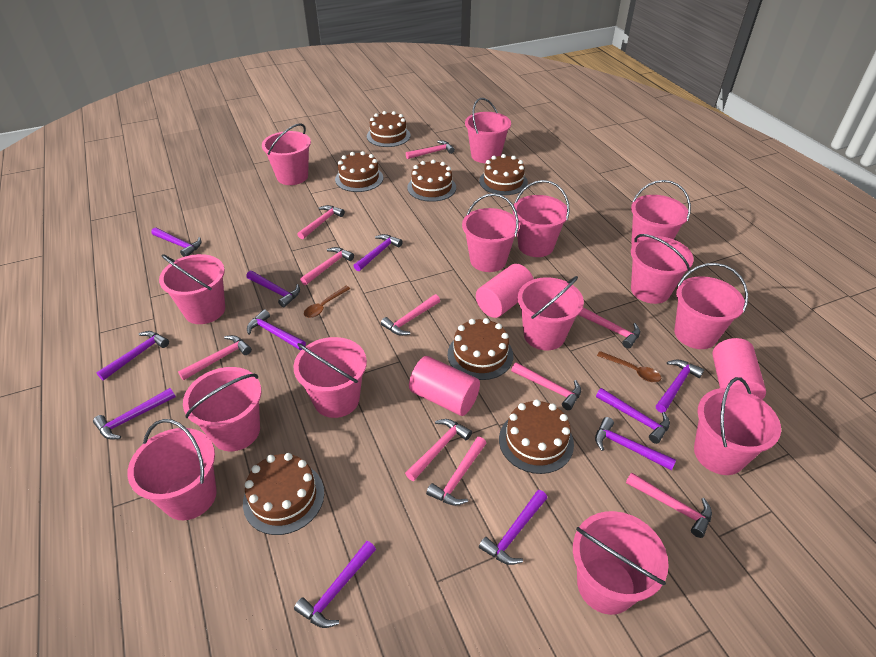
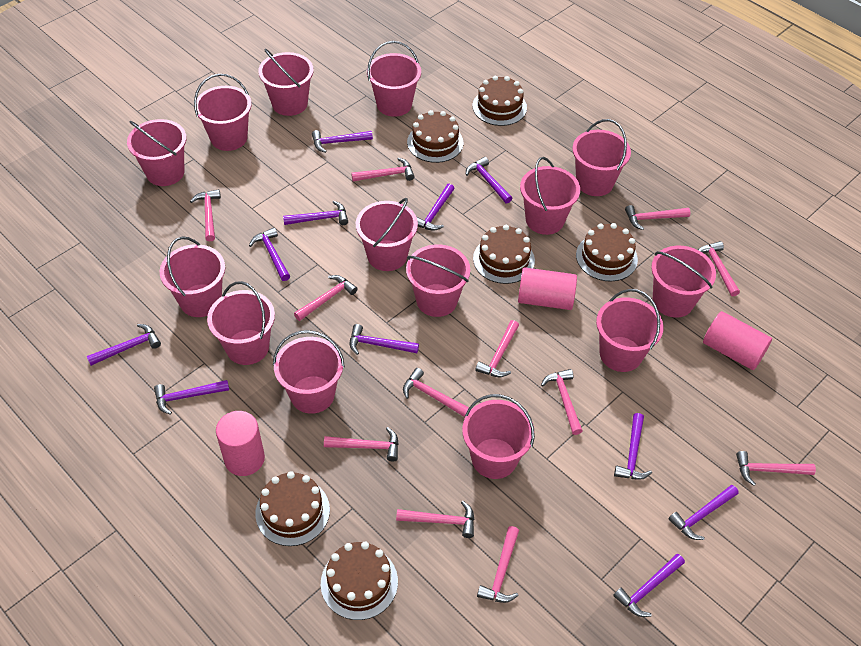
brown cake: 7 -> 6
brown spoon: 2 -> 0
pink hammer: 10 -> 12

